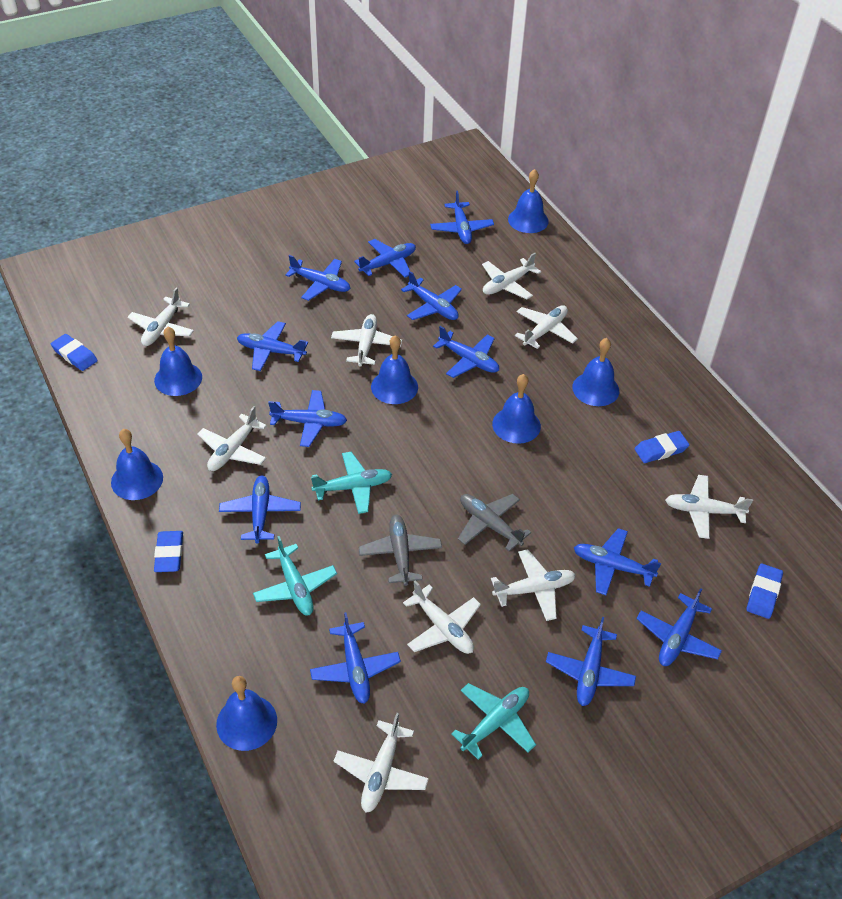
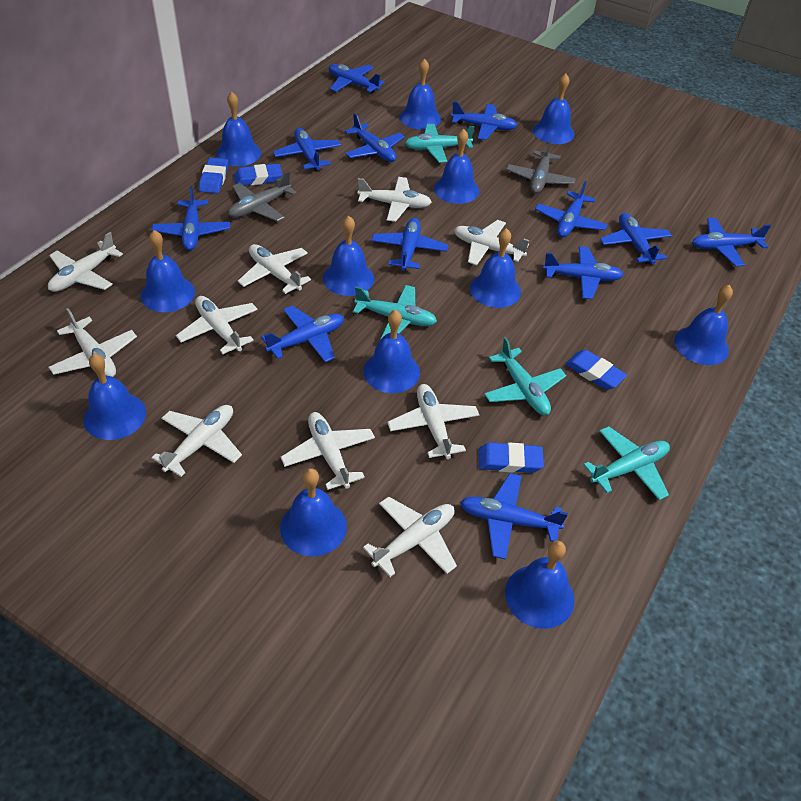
blue bell: 7 -> 12
turquoise plane: 3 -> 4
white plane: 9 -> 10

